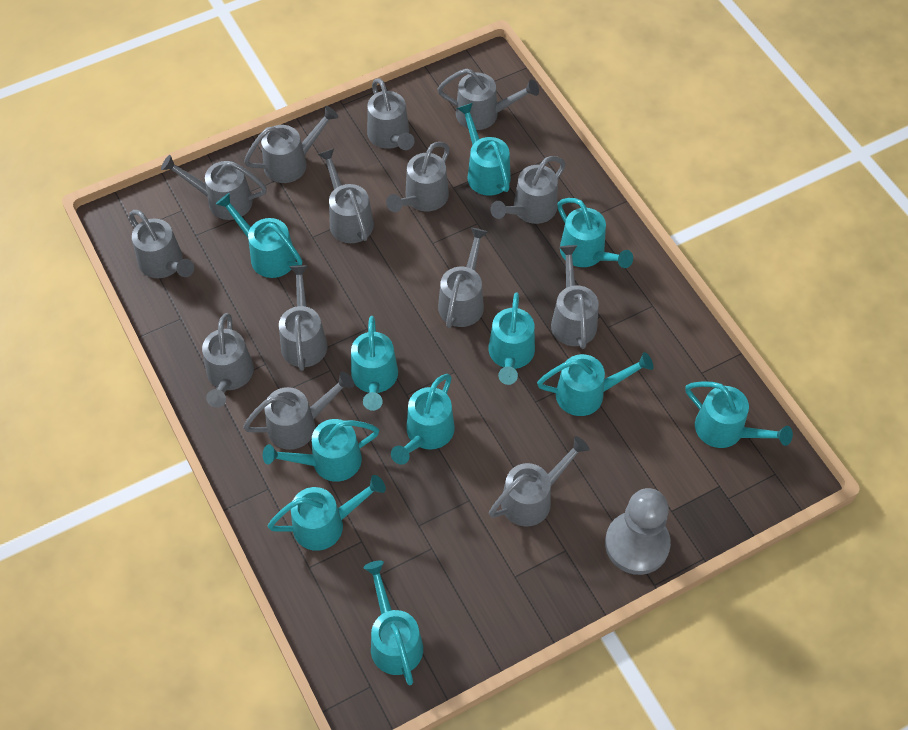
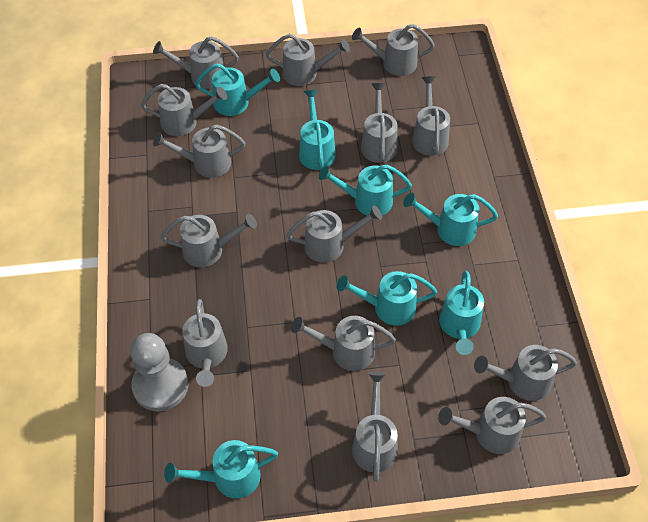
turquoise watering can: 11 -> 7

